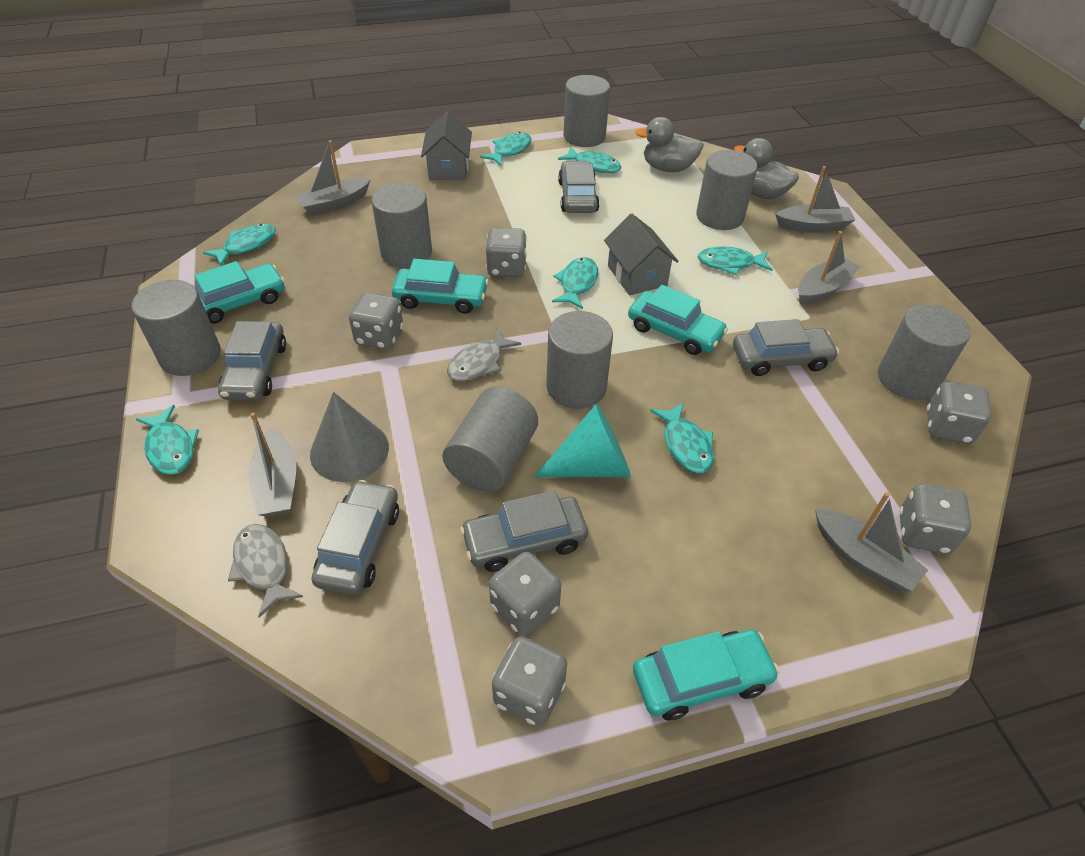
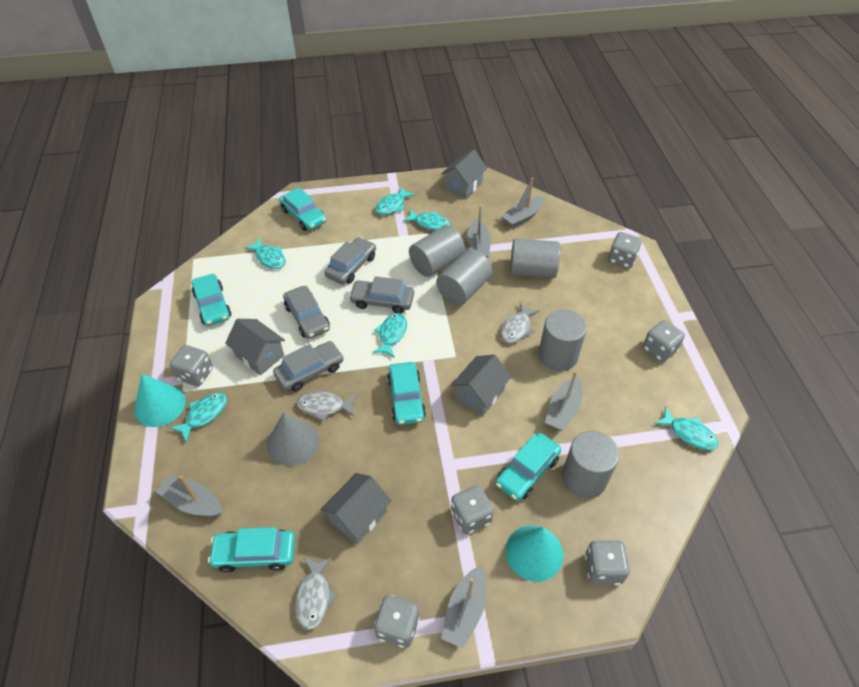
grey car: 5 -> 4
grey cylinder: 7 -> 5
grey duck: 2 -> 0
grey fish: 2 -> 3
grey house: 2 -> 4
turquoise car: 4 -> 5
turquoise cone: 1 -> 2
turquoise fish: 7 -> 6

